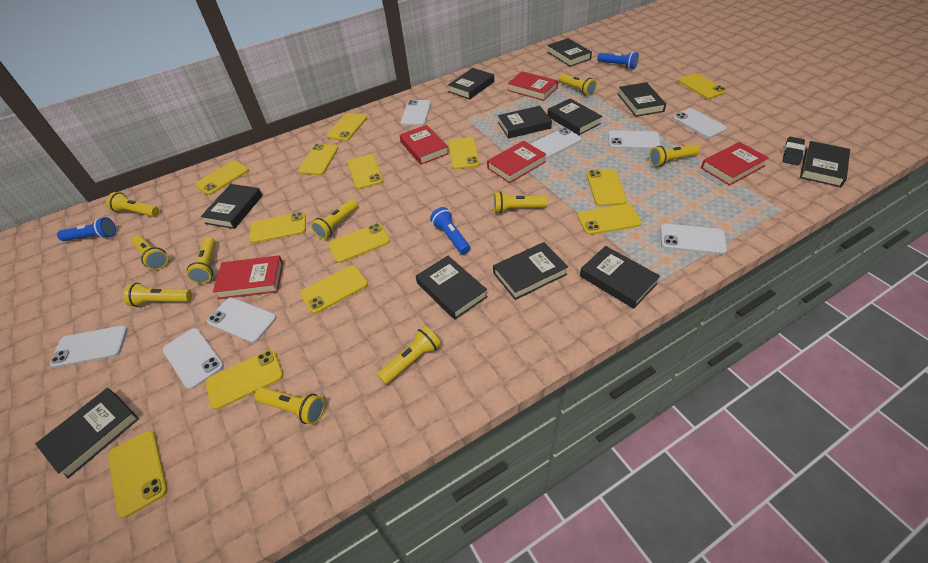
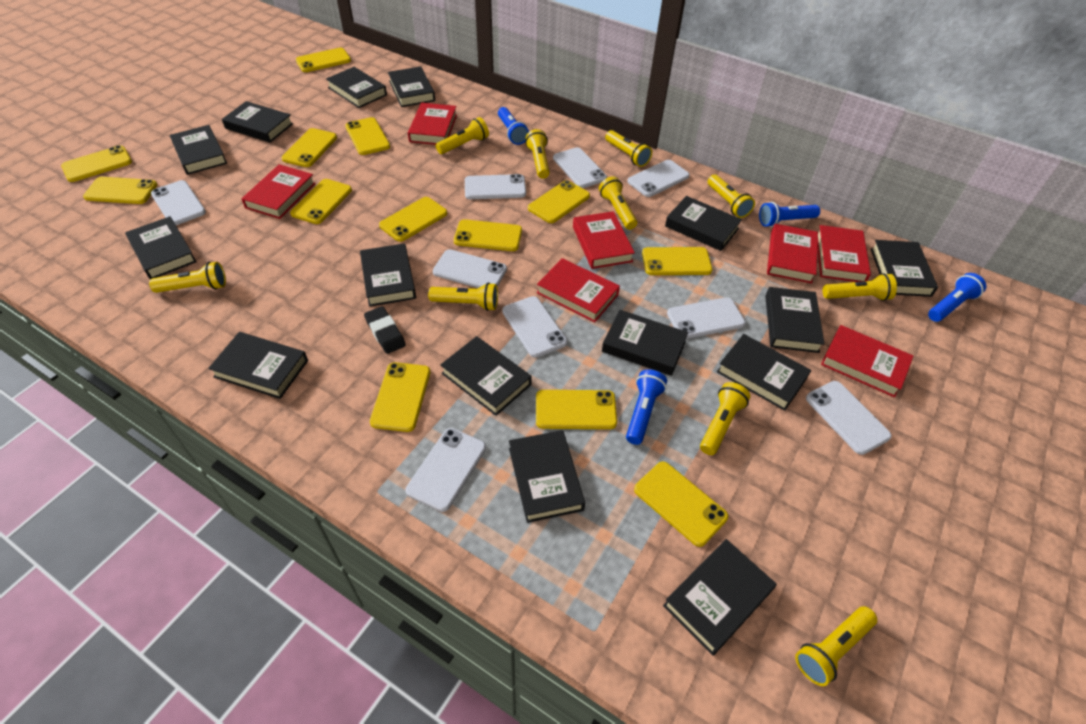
black book: 11 -> 15
blue flashlight: 3 -> 4
red book: 5 -> 7
white phone: 8 -> 9

